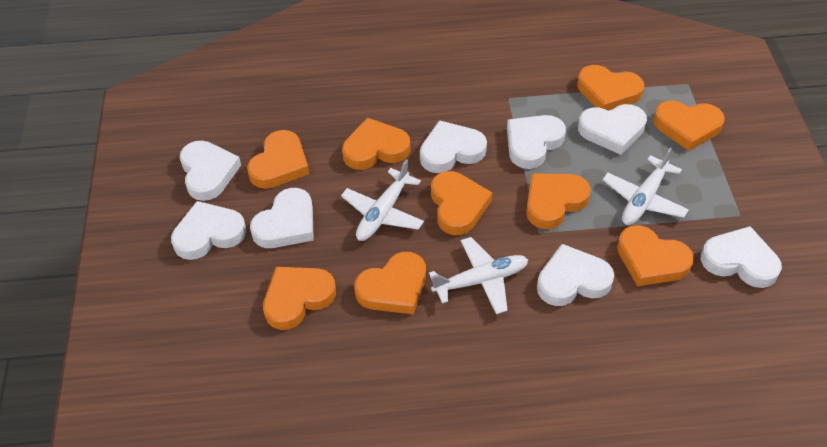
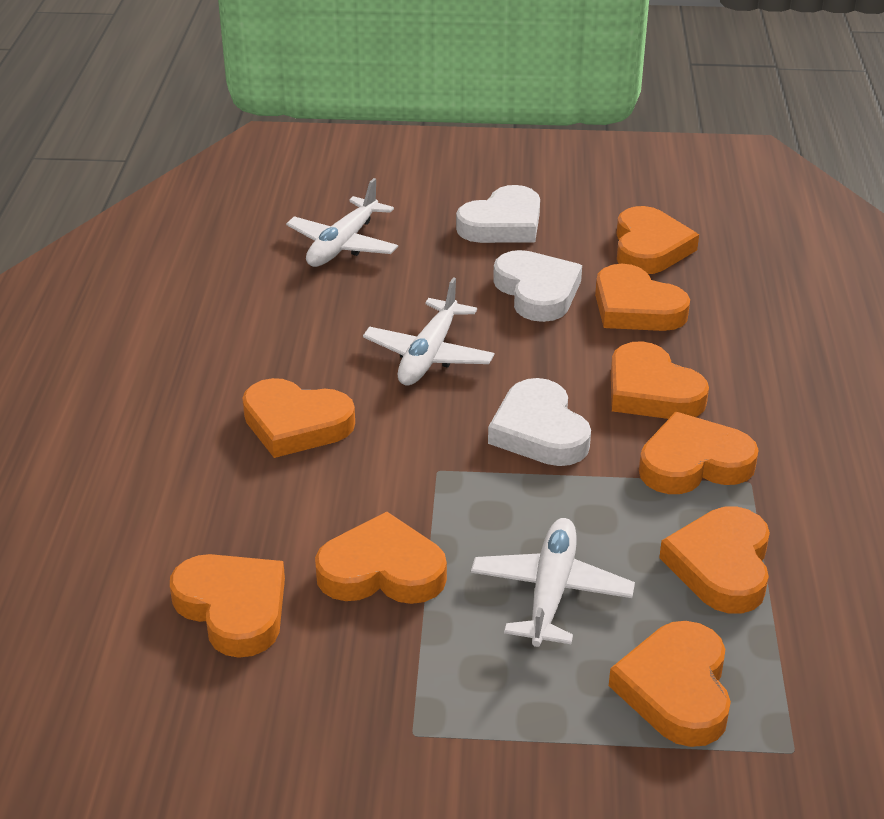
white heart: 8 -> 3

